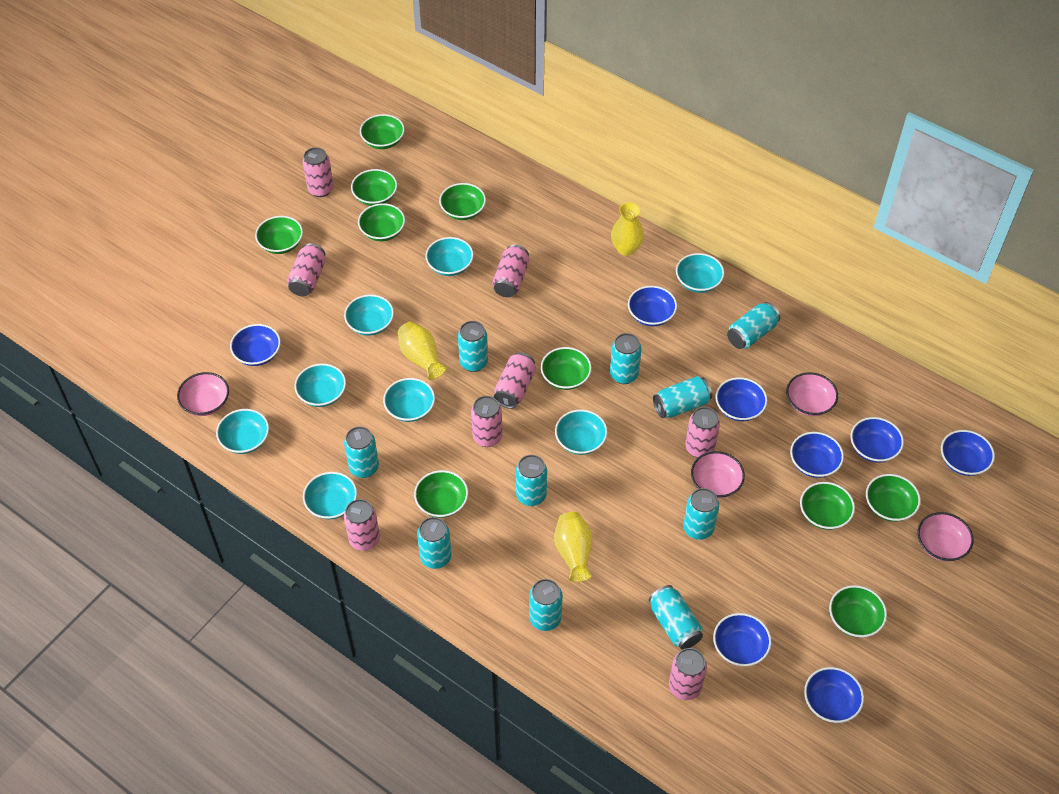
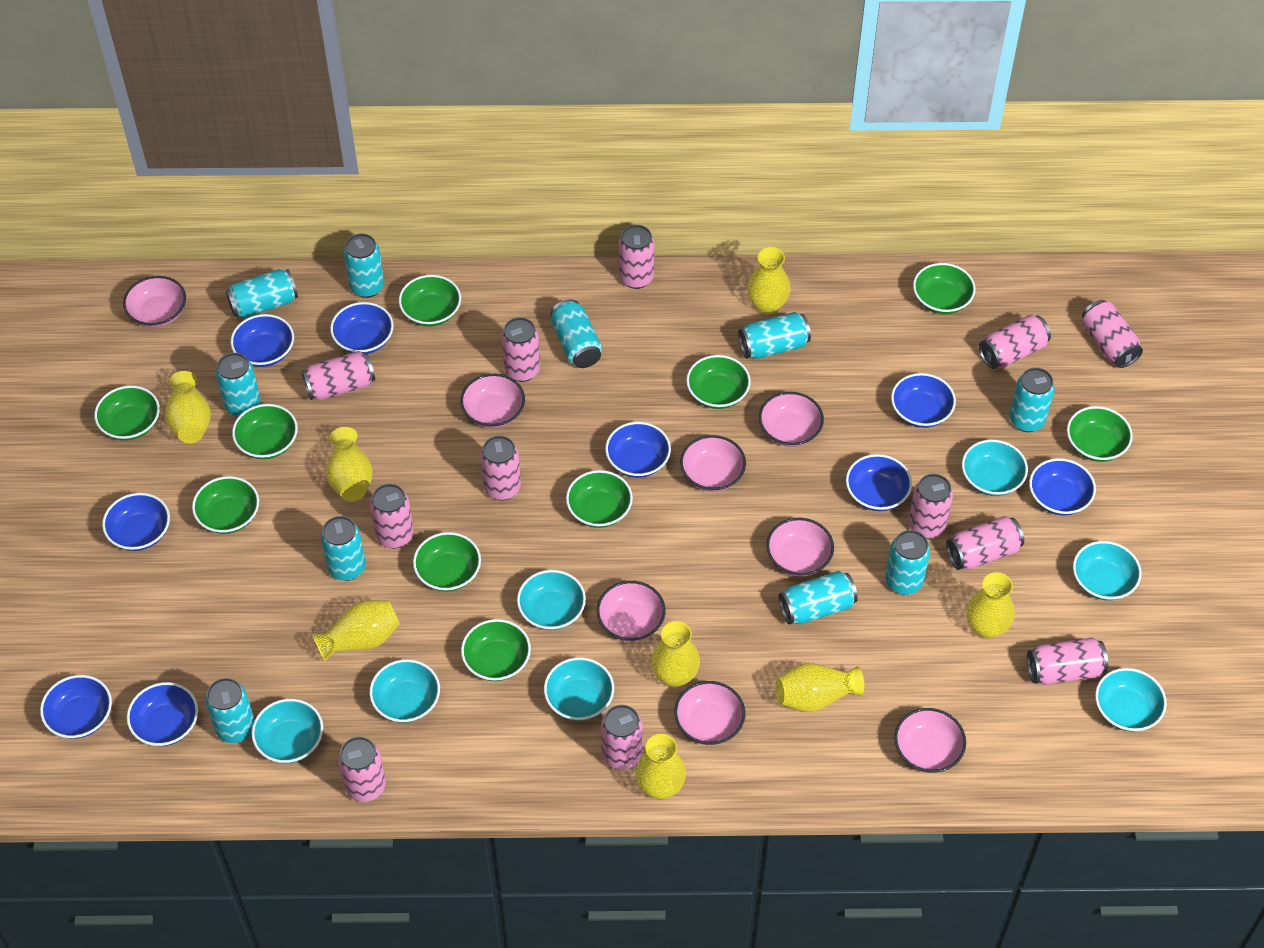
blue bowl: 8 -> 9
pink bowl: 4 -> 8
pink can: 8 -> 12
turquoise bowl: 8 -> 7
yellow vase: 3 -> 8

